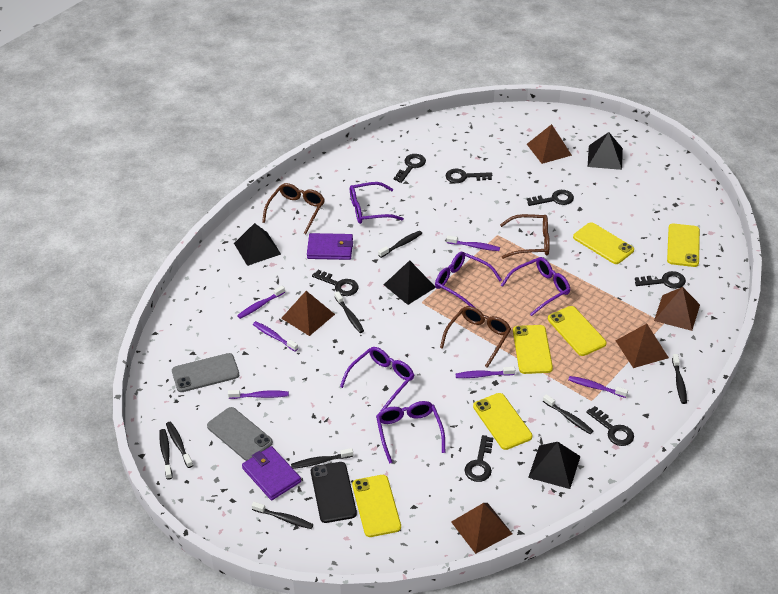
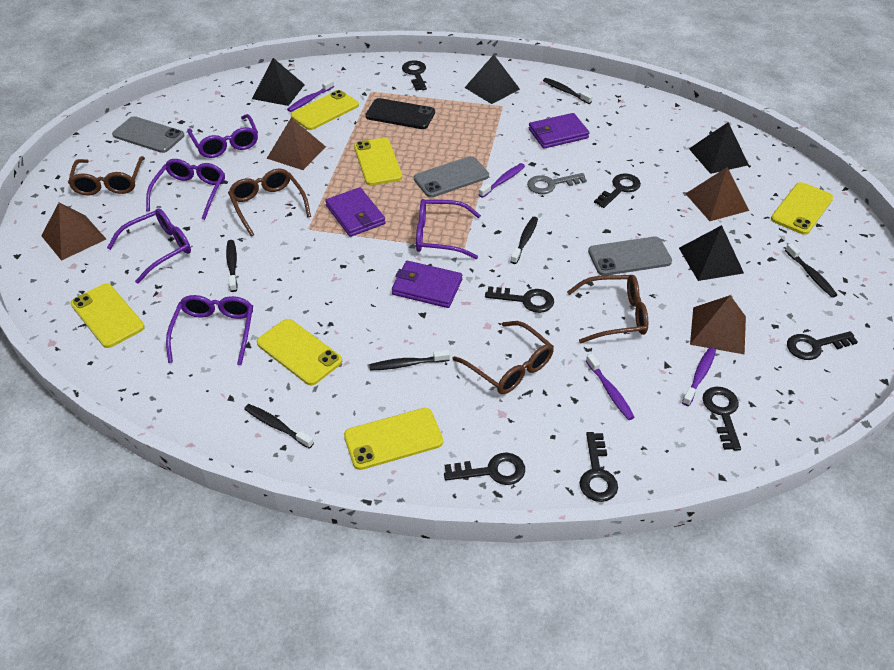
black toothbrush: 8 -> 6
brown glasses: 3 -> 4
brown pyramid: 5 -> 4
grey key: 0 -> 1
grey phone: 2 -> 3
purple toothbrush: 6 -> 4
purple wallet: 2 -> 3

